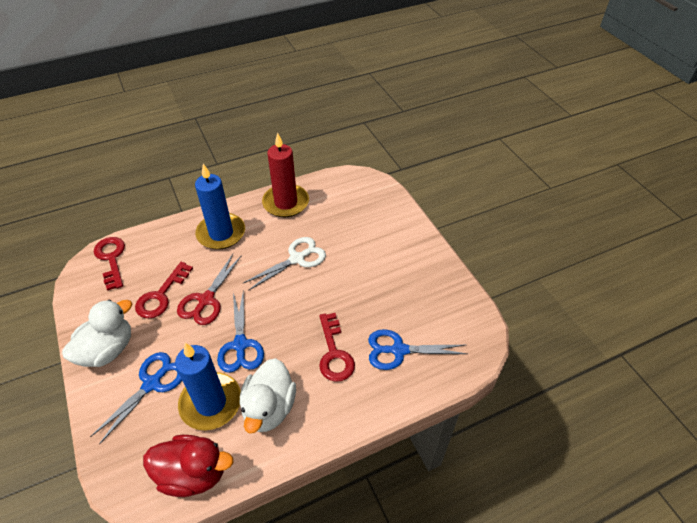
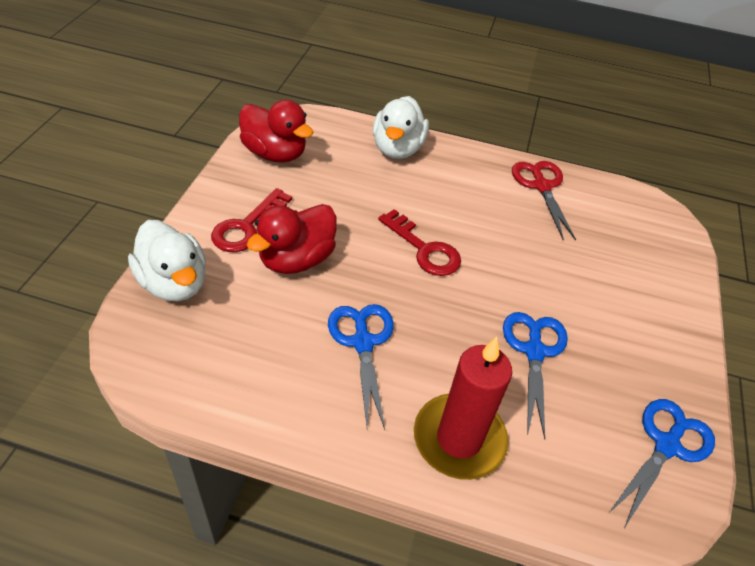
blue candle: 2 -> 0
red duck: 1 -> 2
red key: 3 -> 2
white scissors: 1 -> 0

